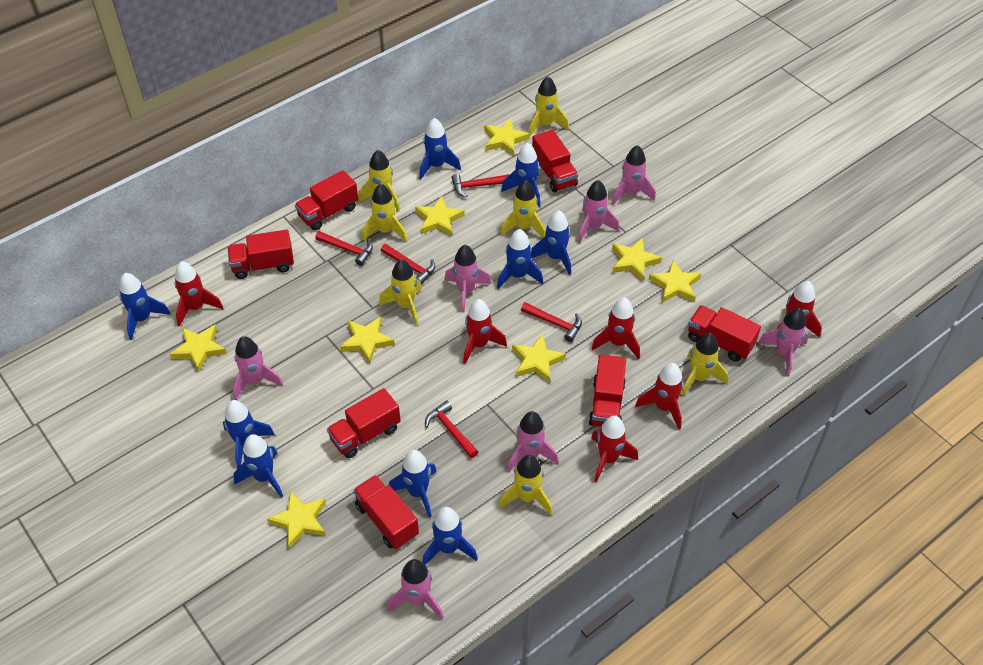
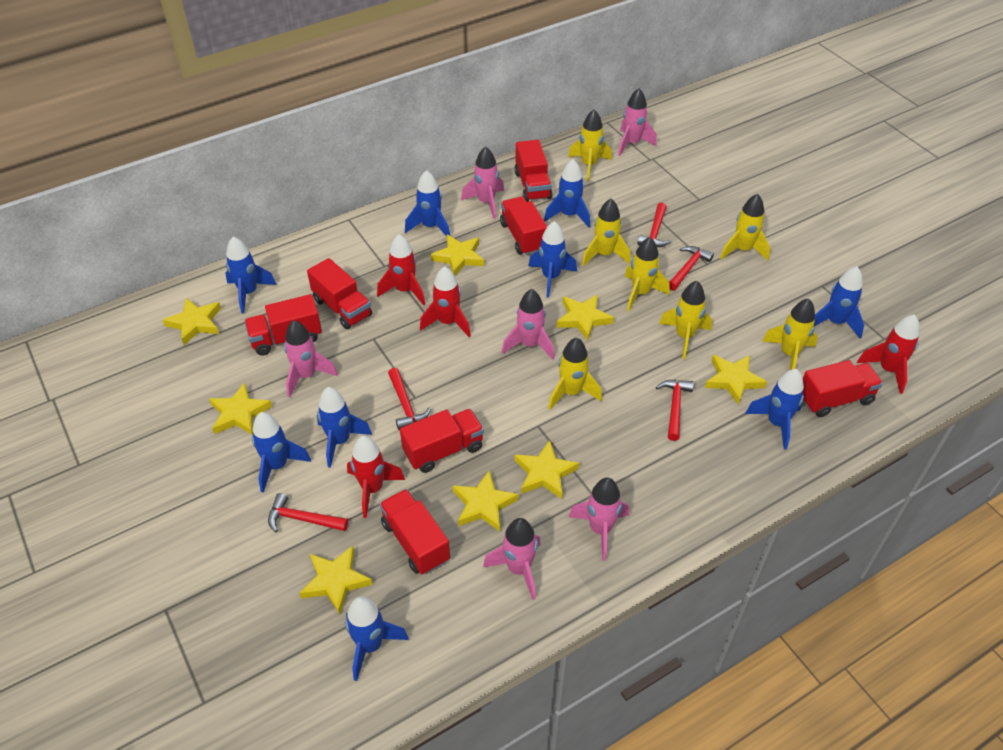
pink rocket: 7 -> 6
red rocket: 6 -> 4

